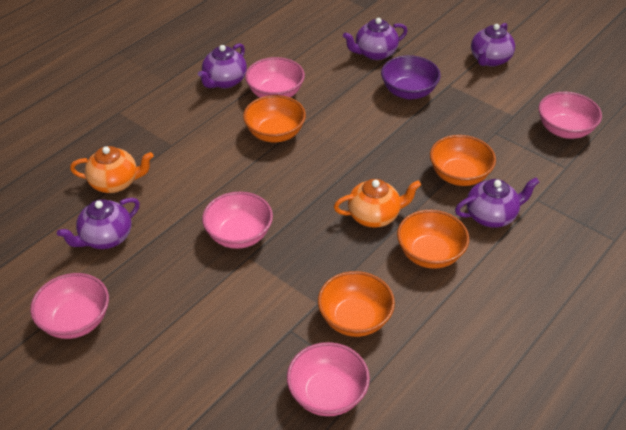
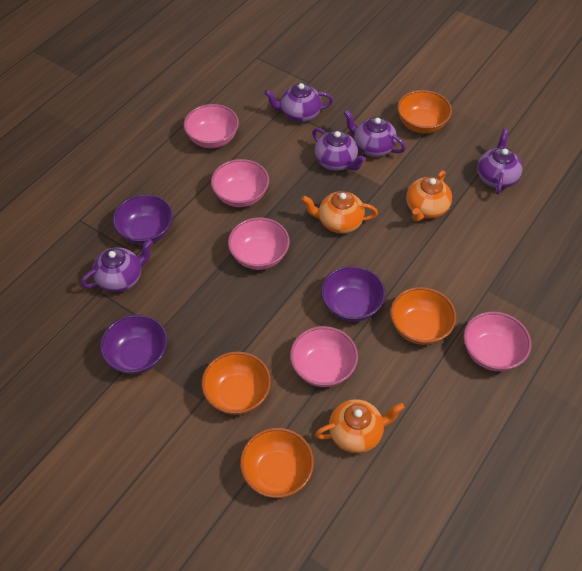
orange teapot: 2 -> 3
purple bowl: 1 -> 3

